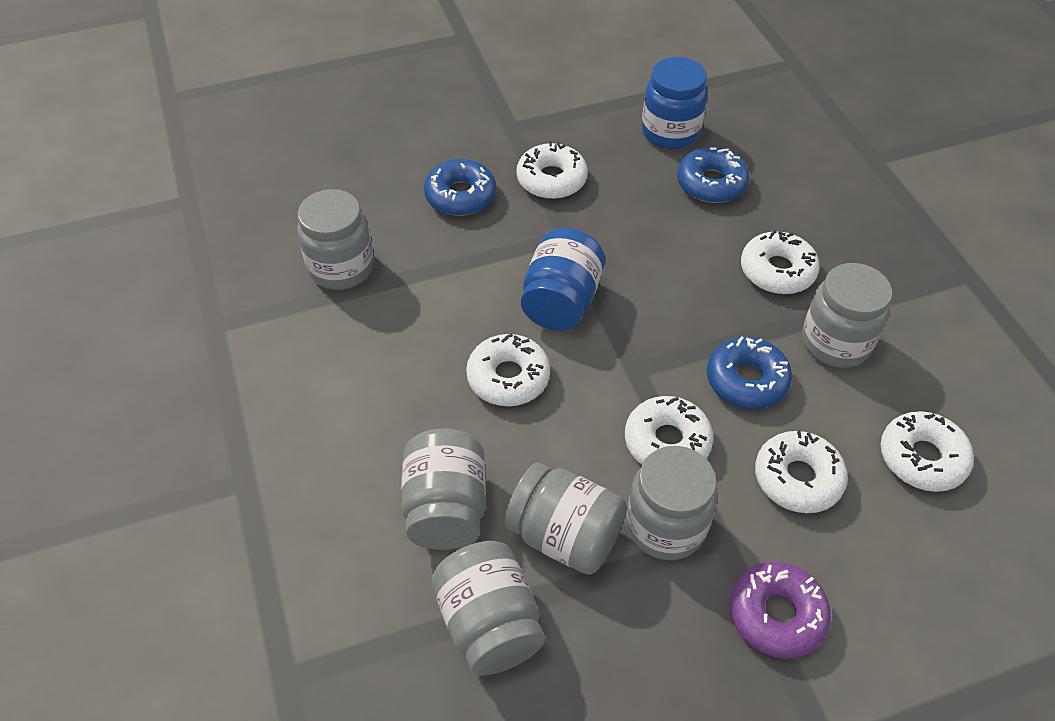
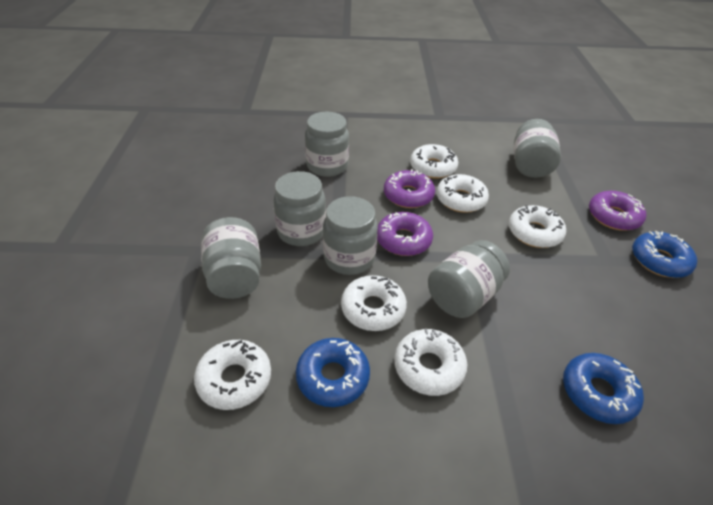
blue jar: 2 -> 0
purple donut: 1 -> 3

